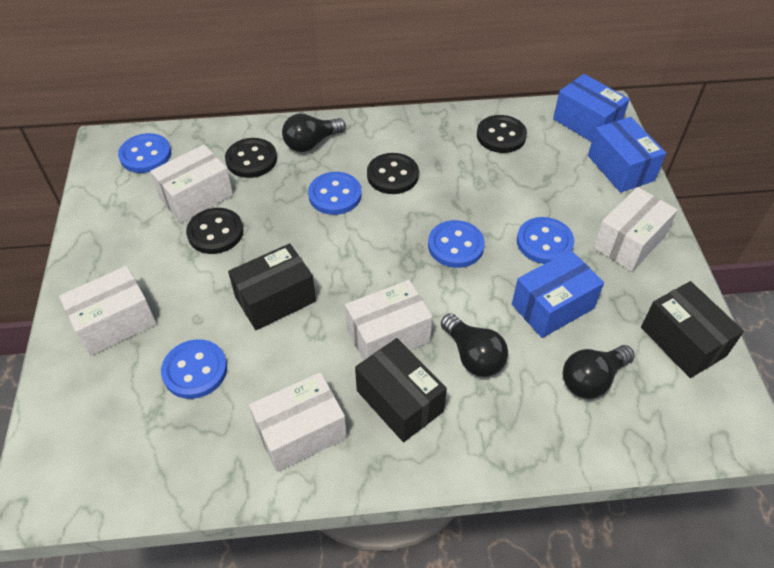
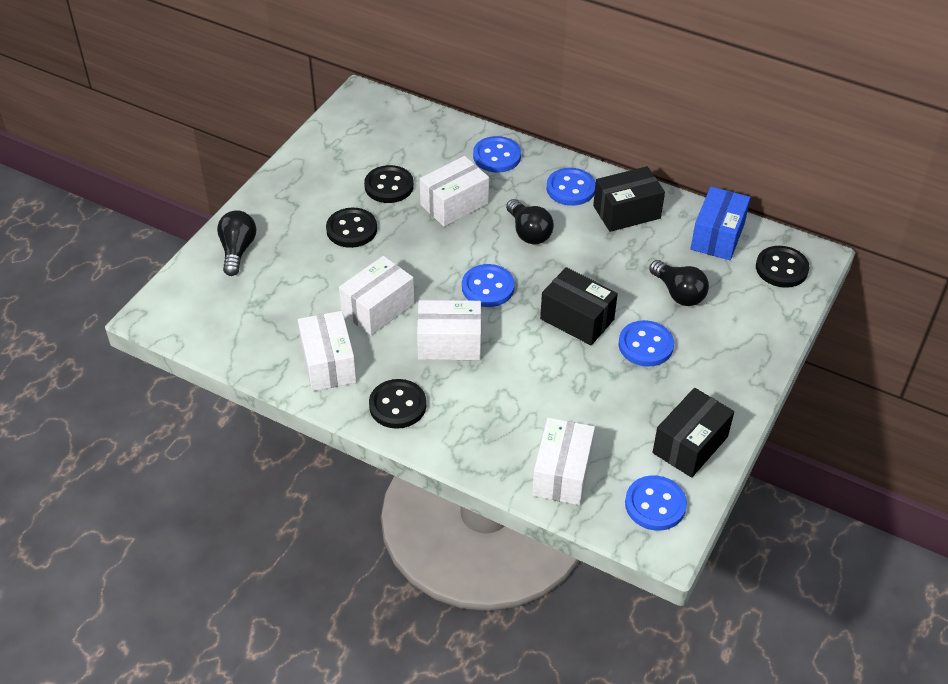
blue box: 3 -> 1

